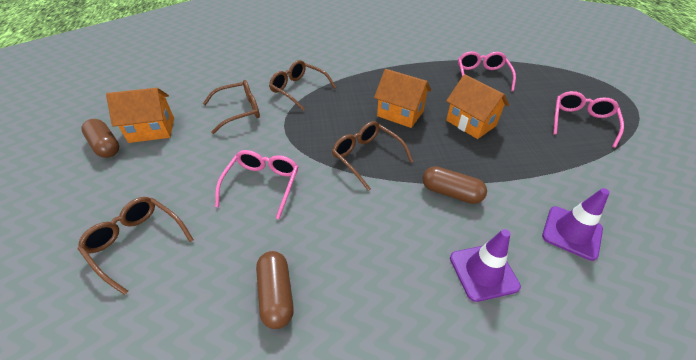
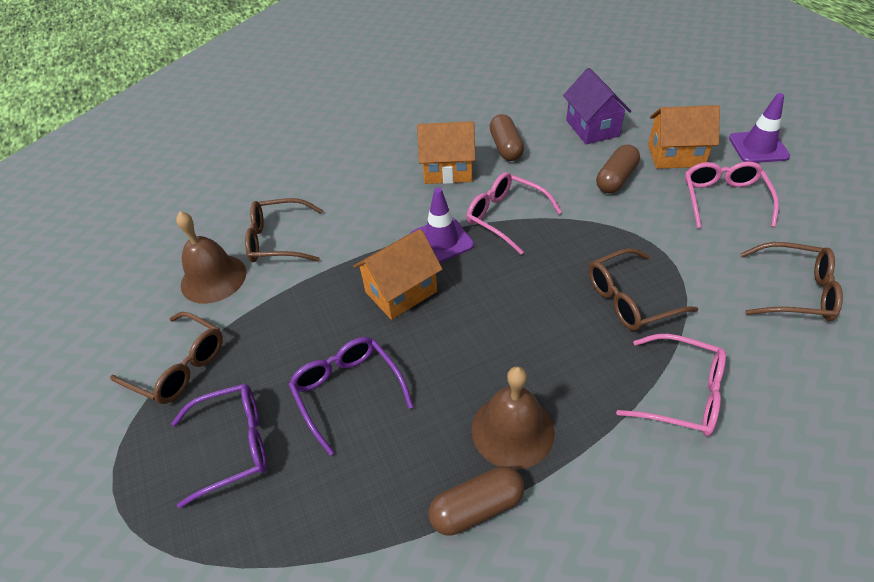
brown bell: 0 -> 2
purple glasses: 0 -> 2
purple house: 0 -> 1

